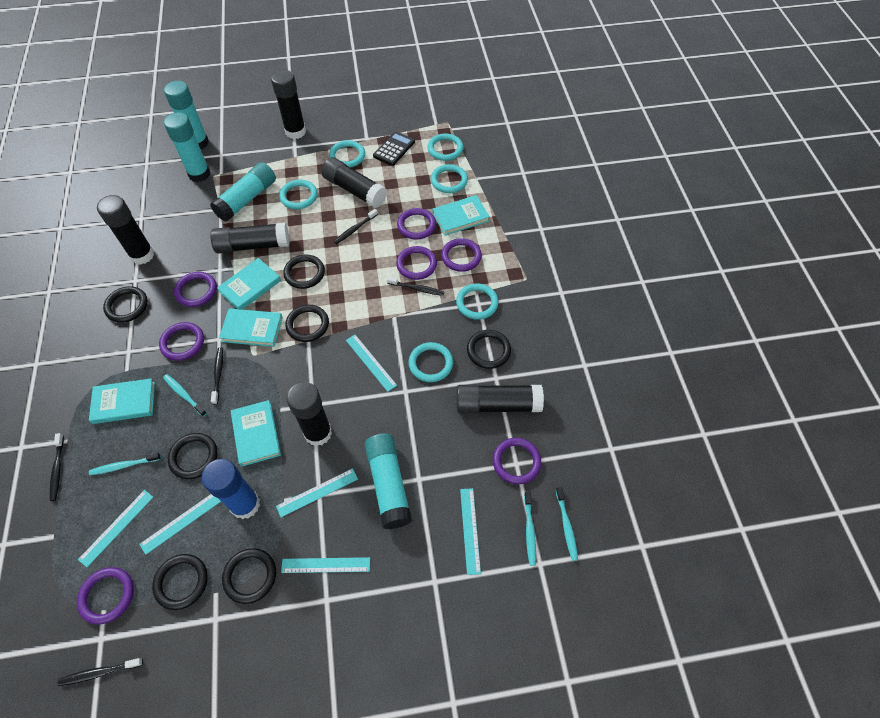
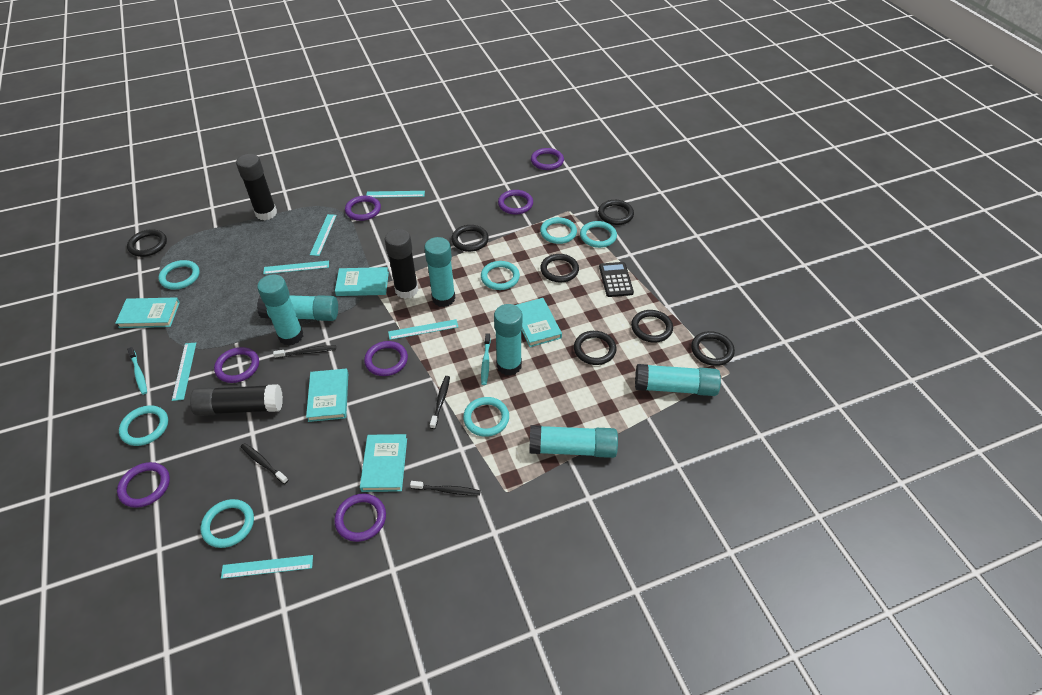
black glue stick: 6 -> 3
black toothbrush: 5 -> 4
blue glue stick: 1 -> 0
turquoise glue stick: 4 -> 6
turquoise ring: 6 -> 7
turquoise toothbrush: 4 -> 2

